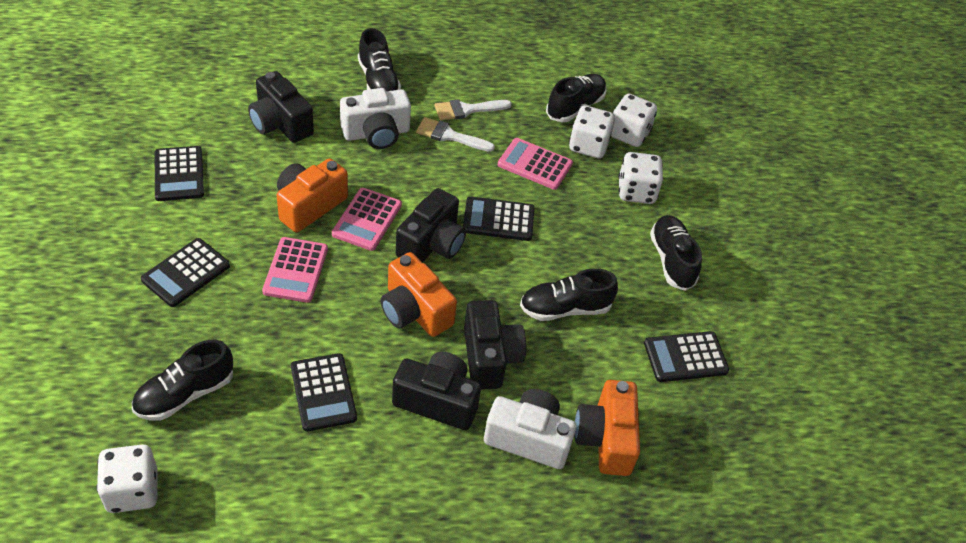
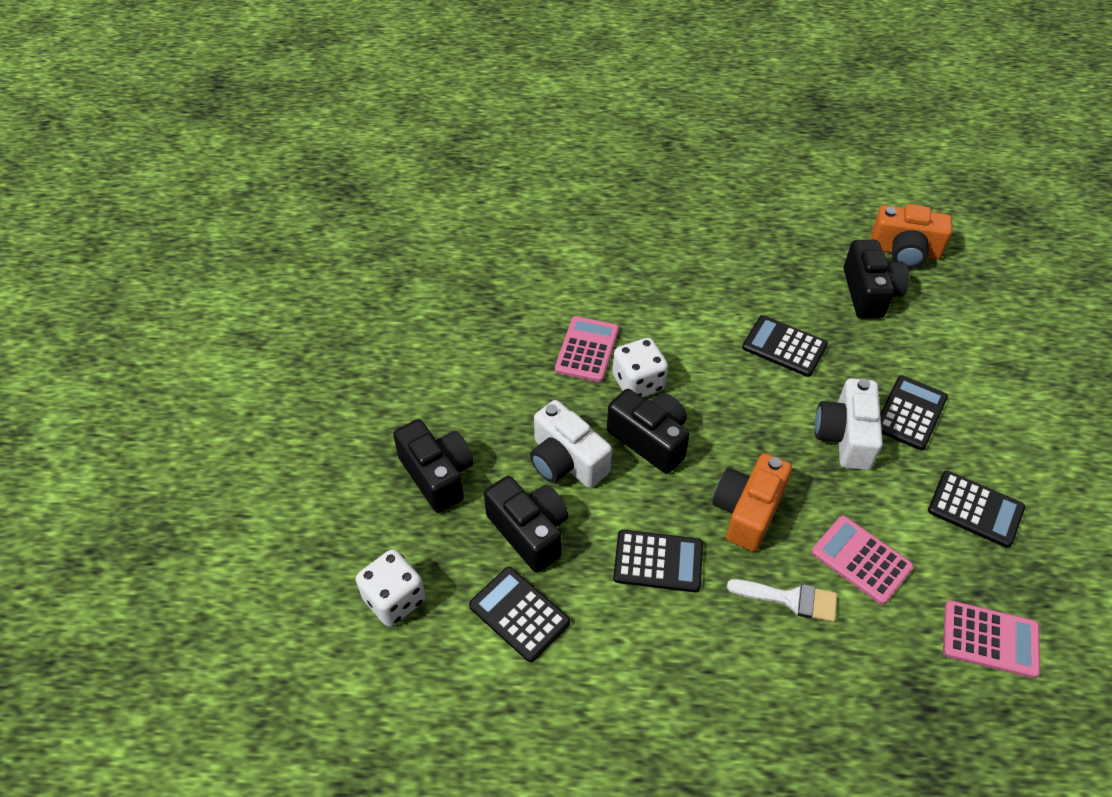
black shoe: 5 -> 0
orange camera: 3 -> 2
white brush: 2 -> 1
white dice: 4 -> 2

